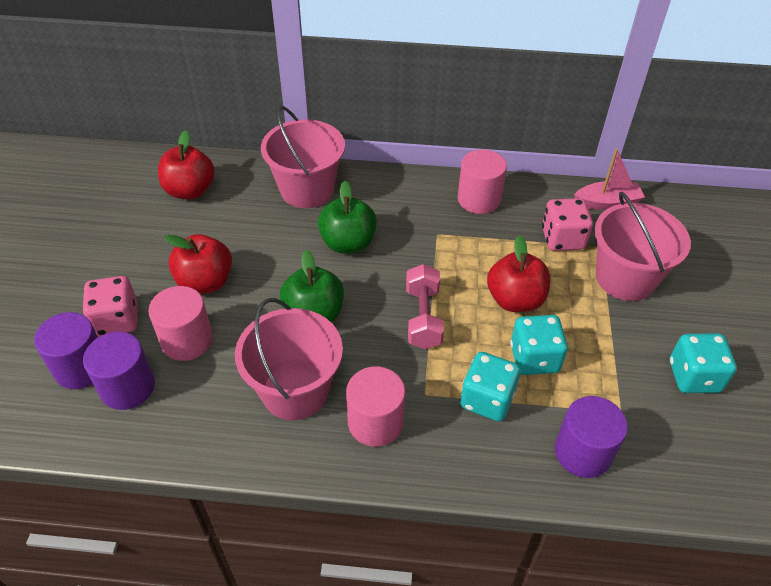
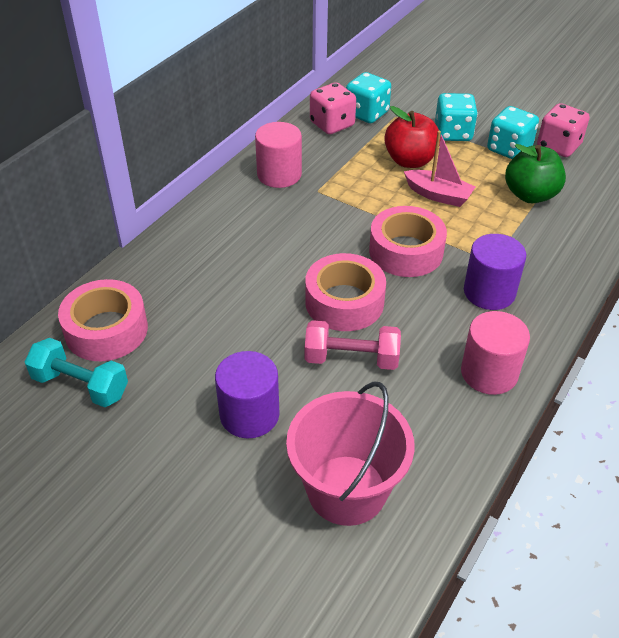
green apple: 2 -> 1
pink bucket: 3 -> 1
pink cylinder: 3 -> 2
pink tape: 0 -> 3
purple cylinder: 3 -> 2
red apple: 3 -> 1
turquoise dumbbell: 0 -> 1

